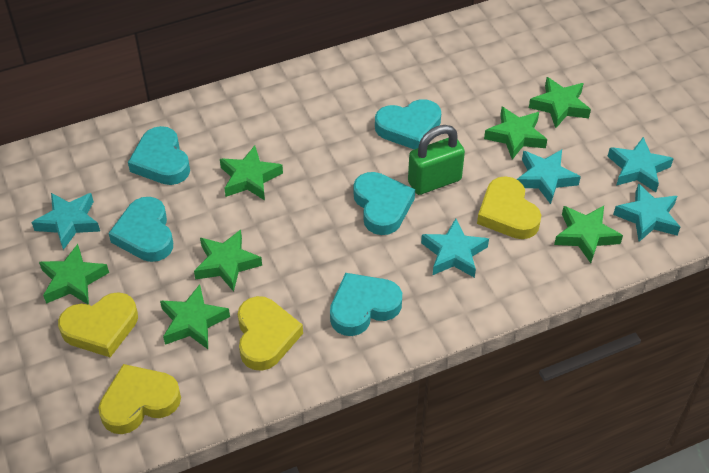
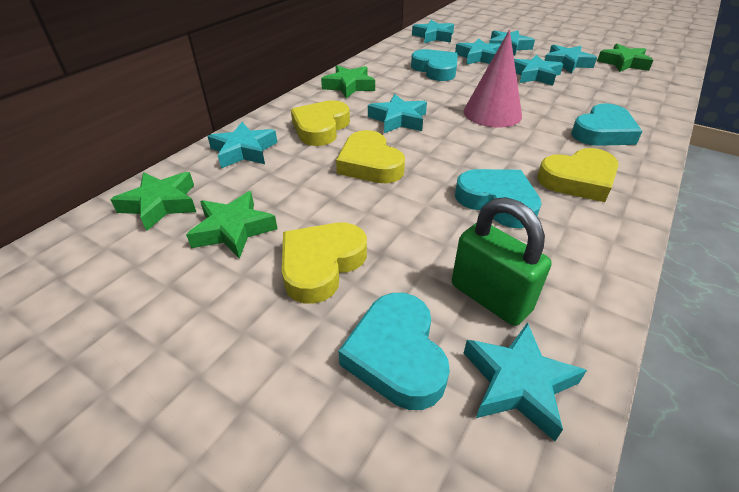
green star: 7 -> 4
pink cone: 0 -> 1
turquoise heart: 5 -> 4
turquoise star: 5 -> 8

